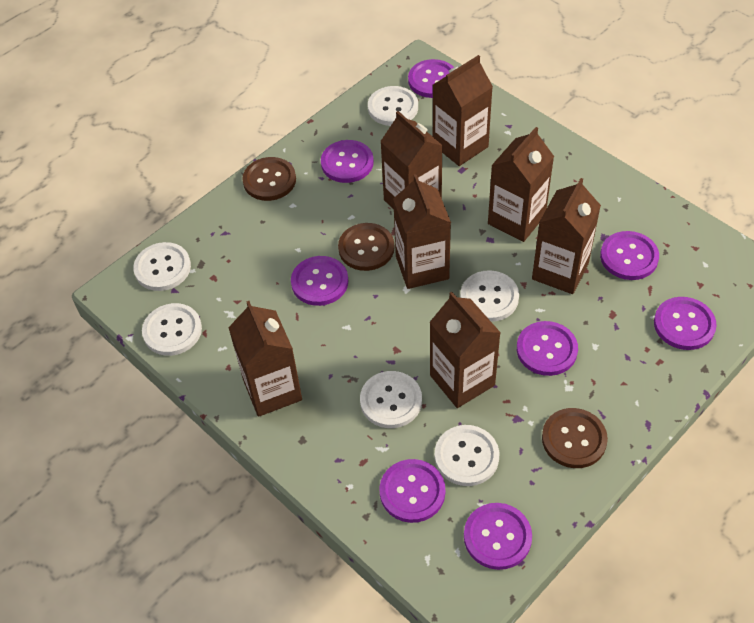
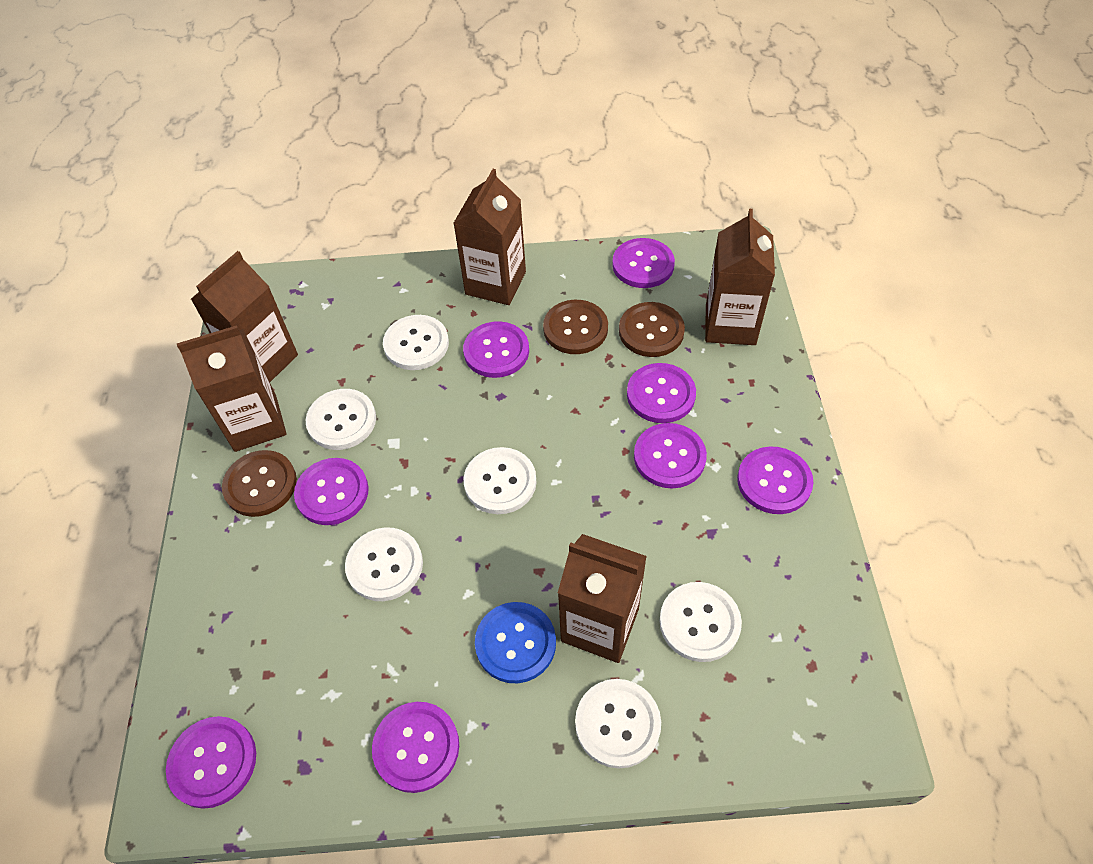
blue button: 0 -> 1
brown carton: 7 -> 5

